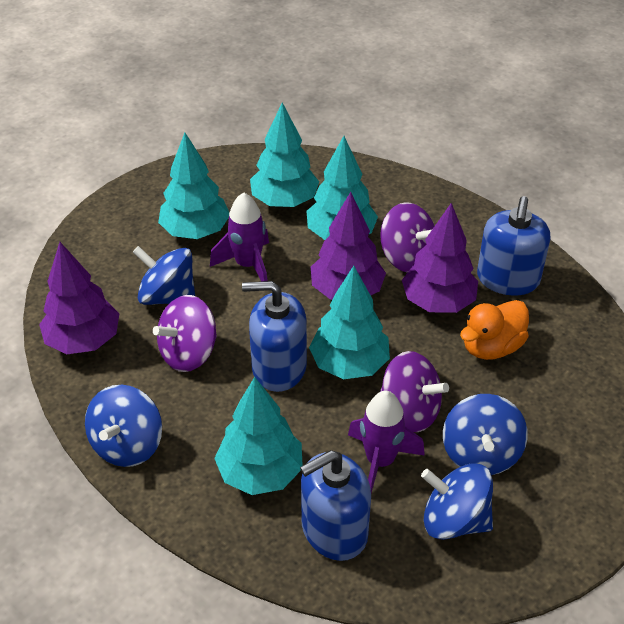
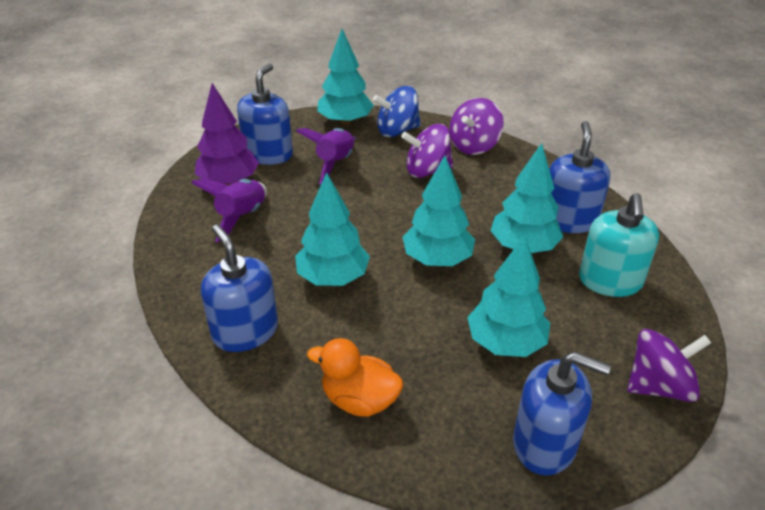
blue soap dispenser: 3 -> 4
blue spinning top: 4 -> 1
purple tree: 3 -> 1
turquoise soap dispenser: 0 -> 1

